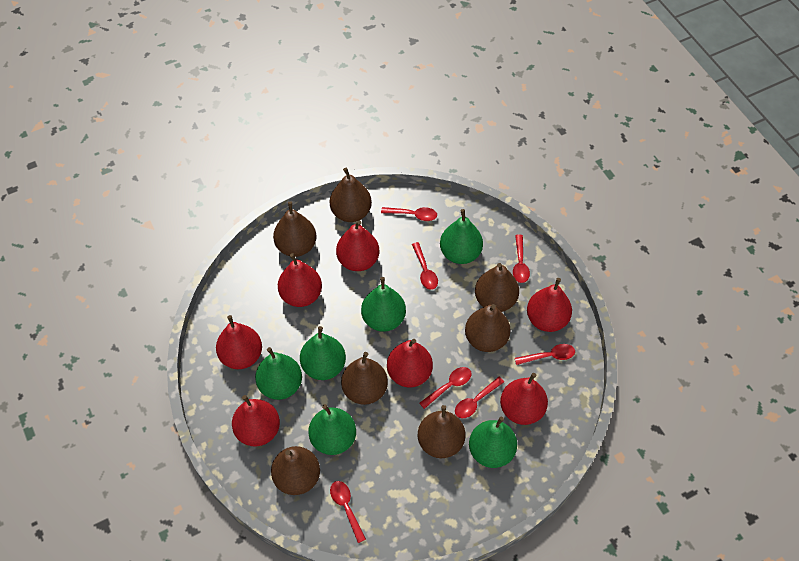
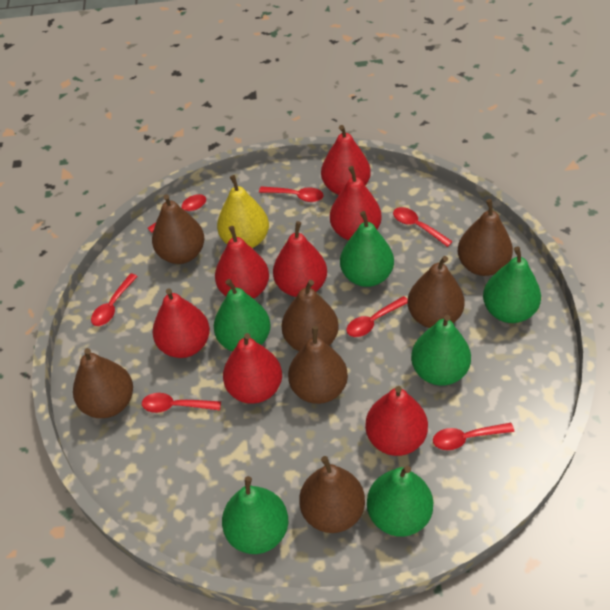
yellow pear: 0 -> 1

